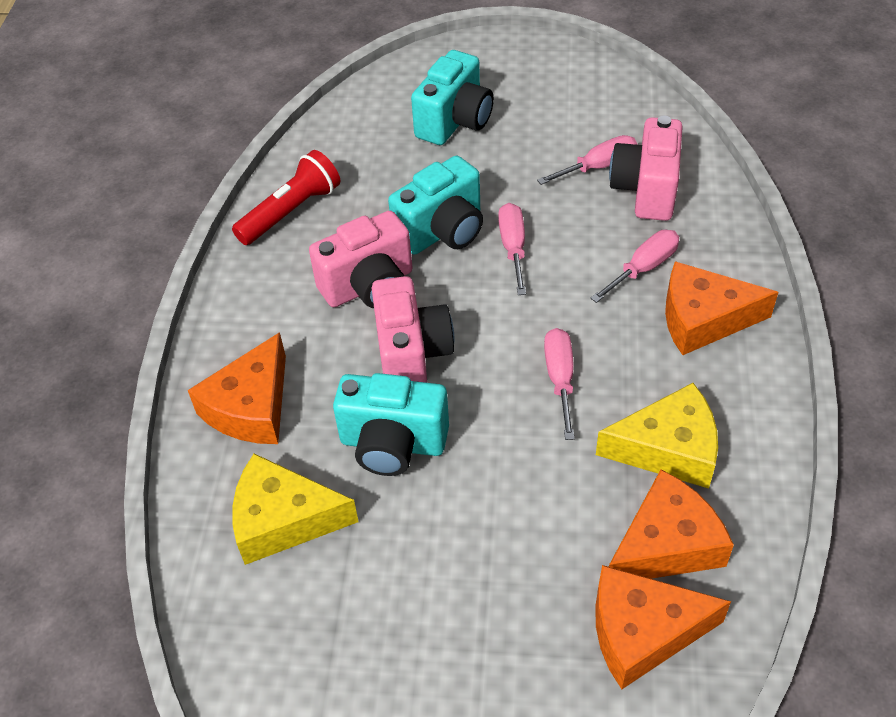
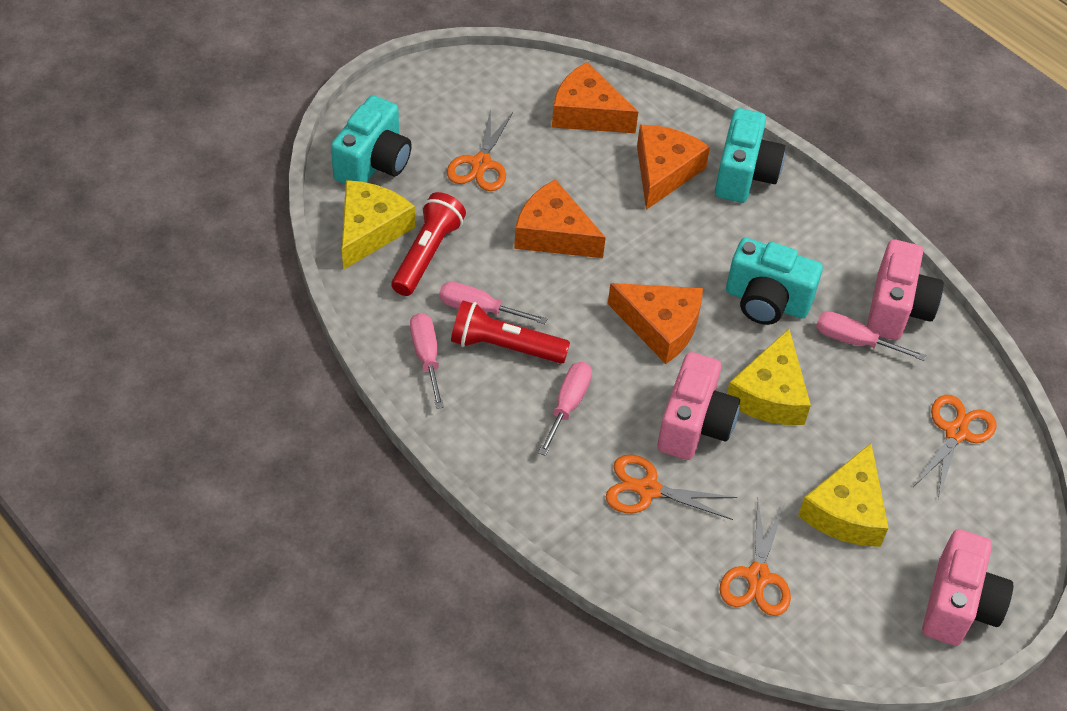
orange scissors: 0 -> 4
red flashlight: 1 -> 2
yellow cheese: 2 -> 3

